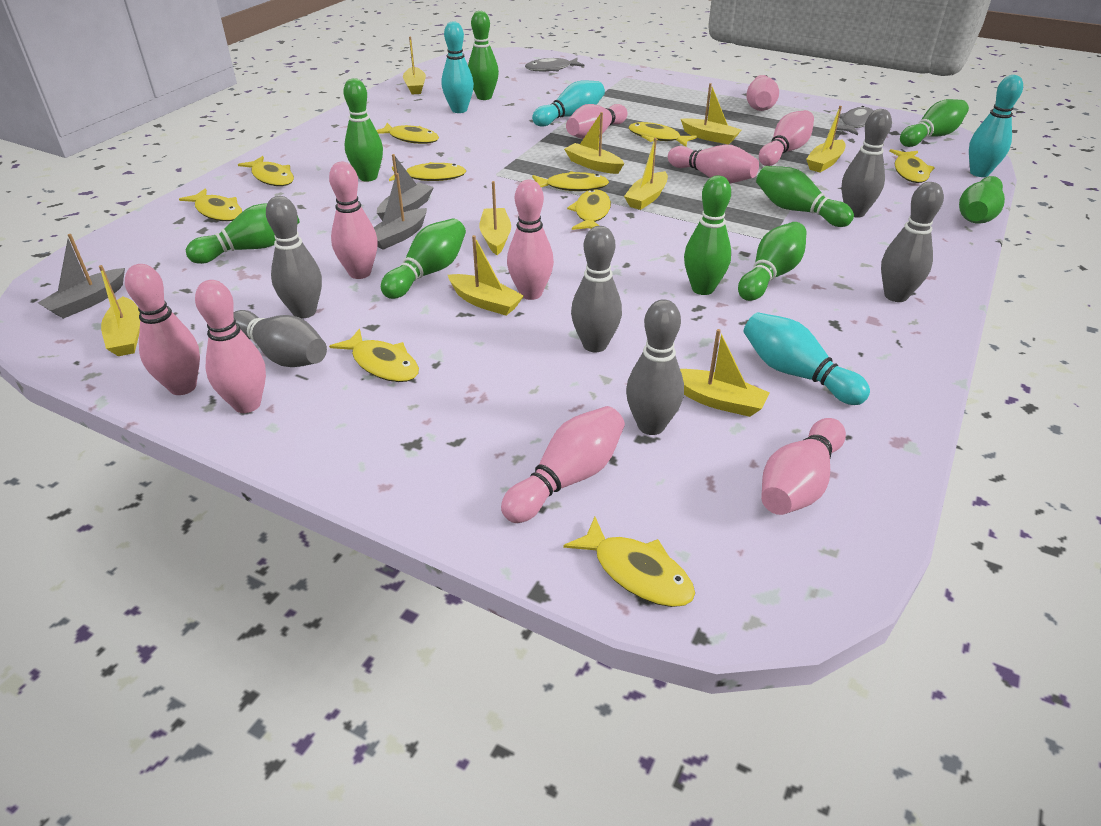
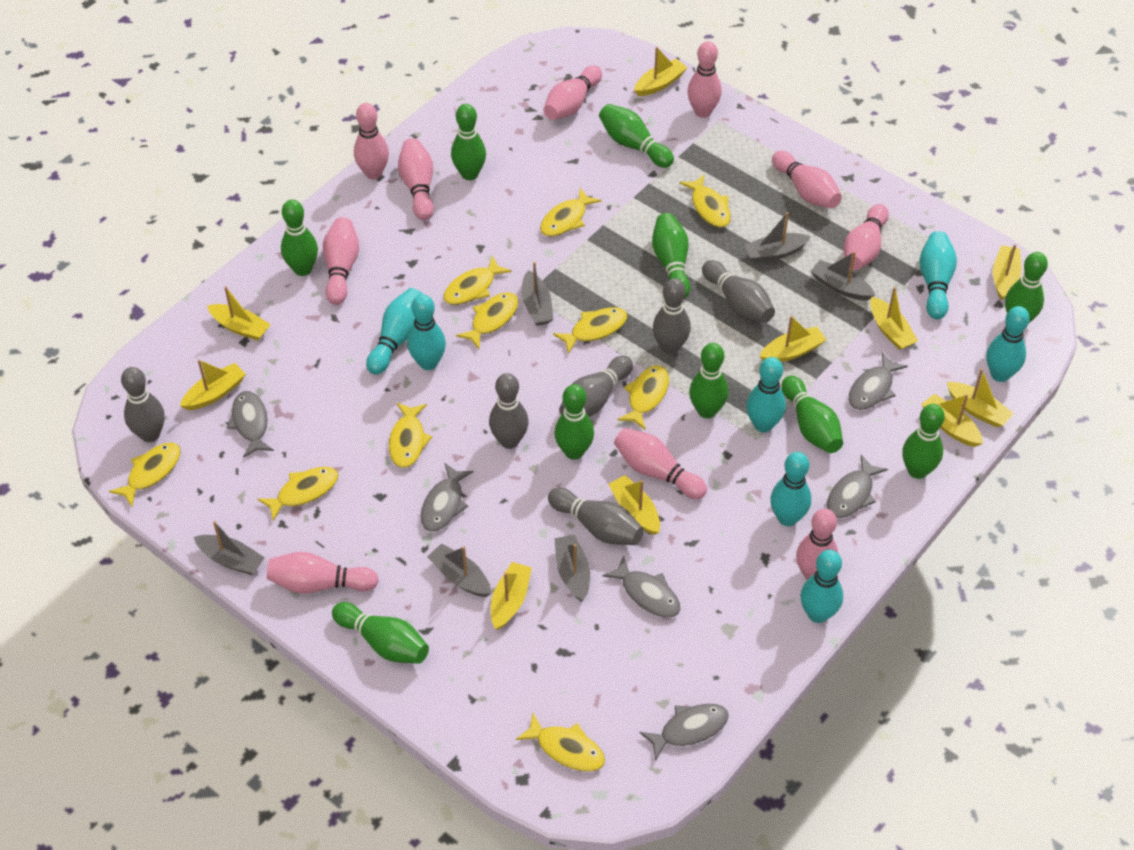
green bowling pin: 9 -> 10
grey boat: 3 -> 6
grey fish: 2 -> 6
turquoise bowling pin: 4 -> 7
yellow boat: 9 -> 10

